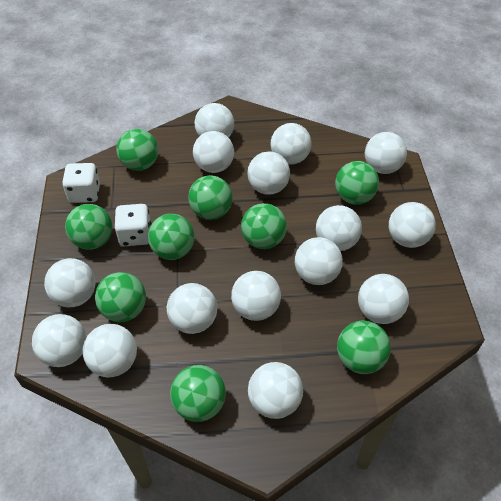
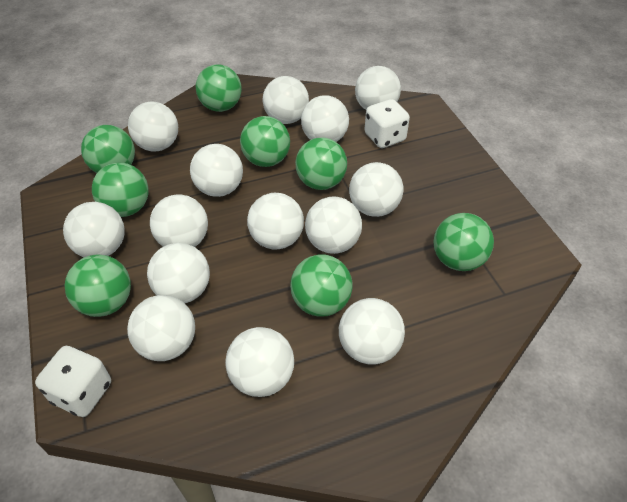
green ball: 9 -> 8
white ball: 15 -> 14

